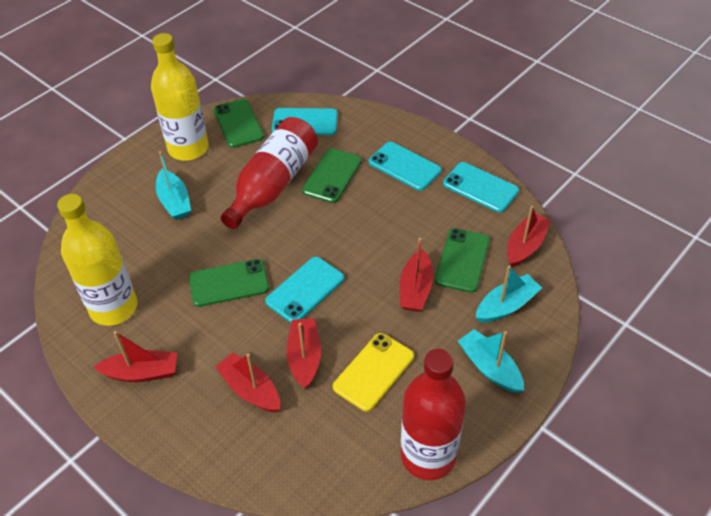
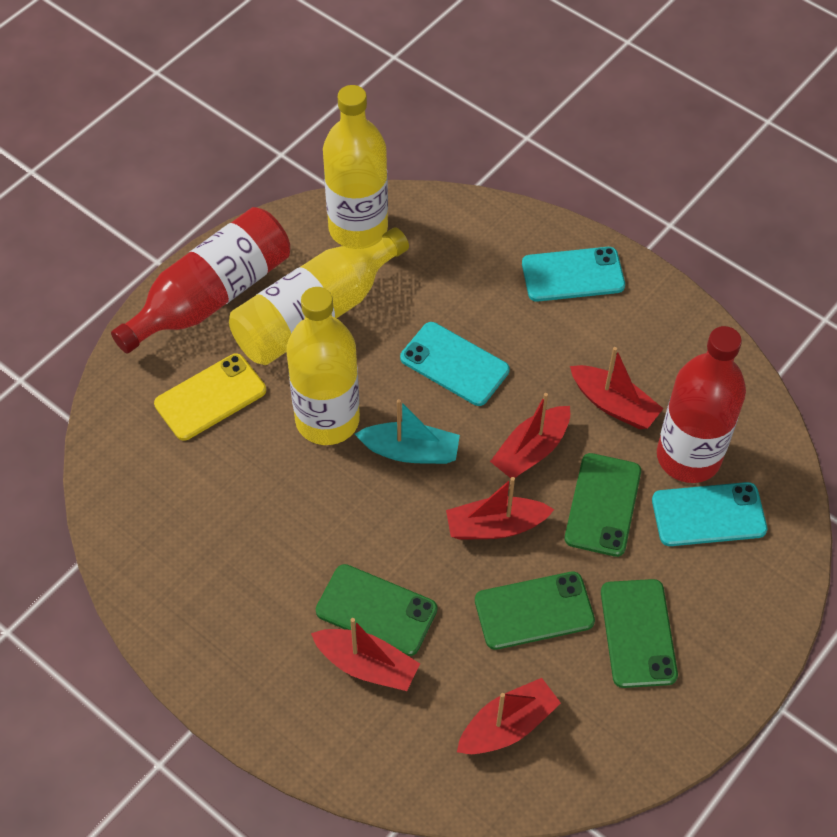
turquoise boat: 3 -> 1
turquoise phone: 4 -> 3
yellow bottle: 2 -> 3

